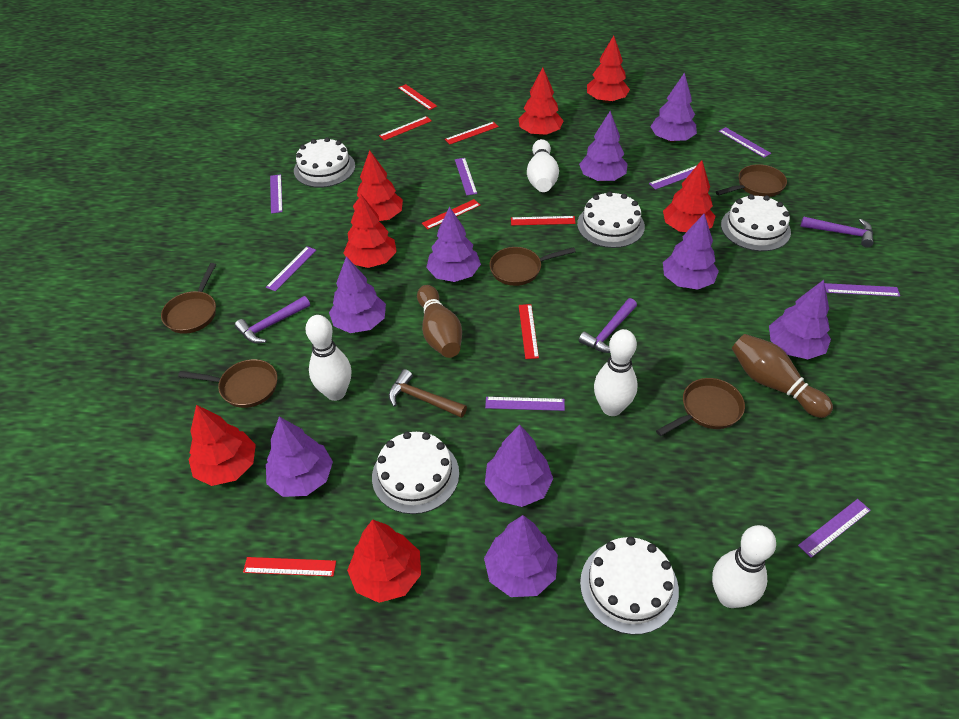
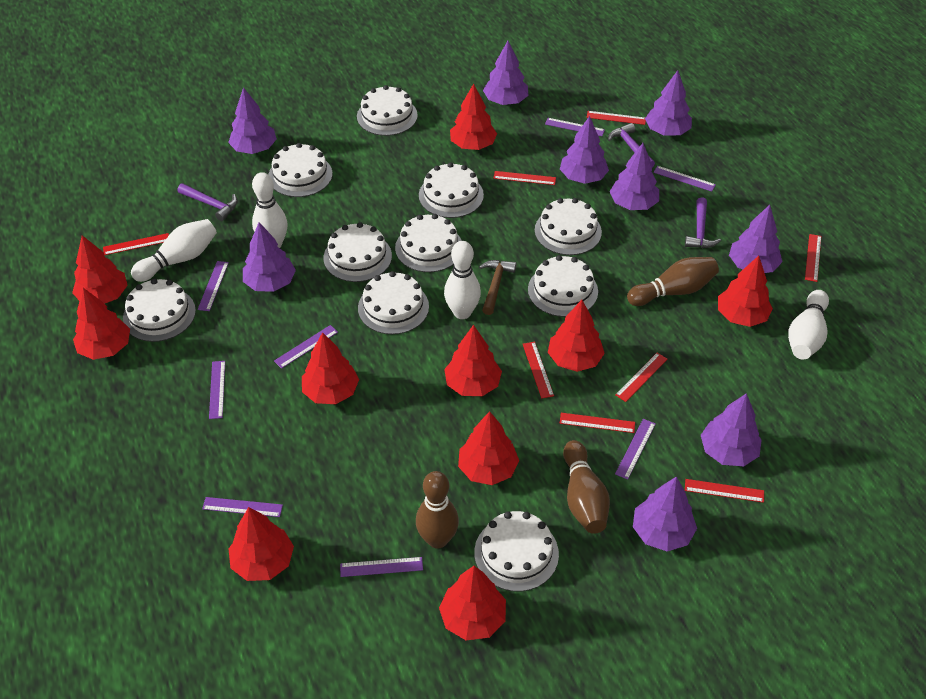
brown bowling pin: 2 -> 3
brown pan: 5 -> 0
red ruler: 7 -> 8
red tree: 7 -> 10
white cake: 5 -> 10

